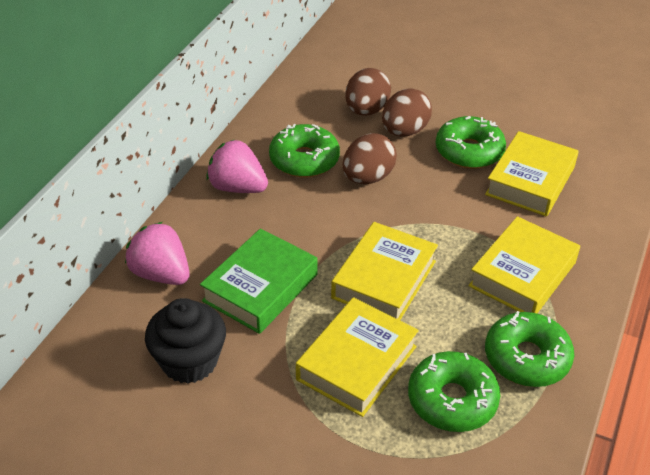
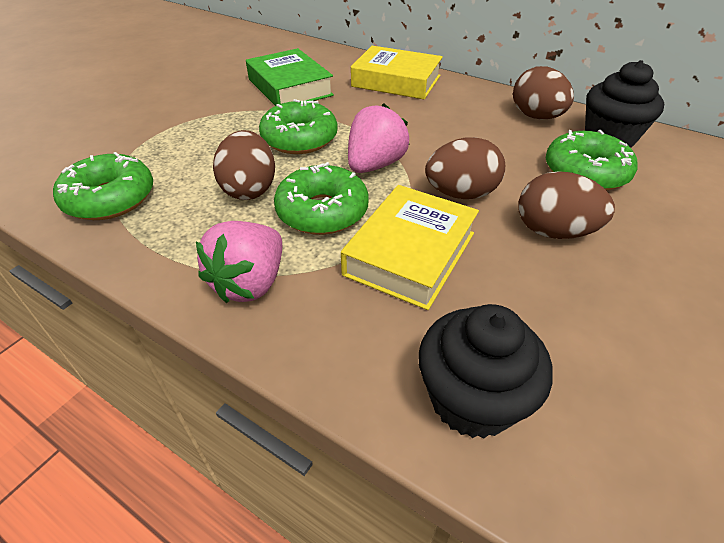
black cupcake: 1 -> 2
brown egg: 3 -> 4
yellow book: 4 -> 2

